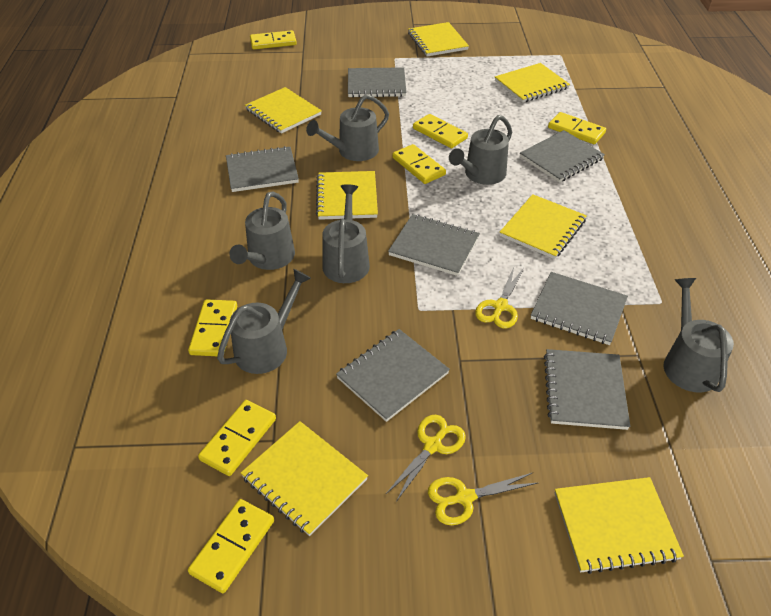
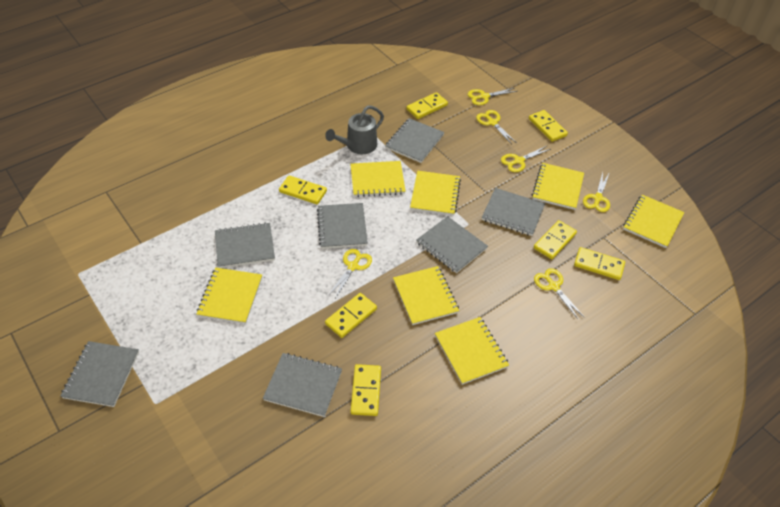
grey watering can: 6 -> 1
yellow scissors: 3 -> 6

